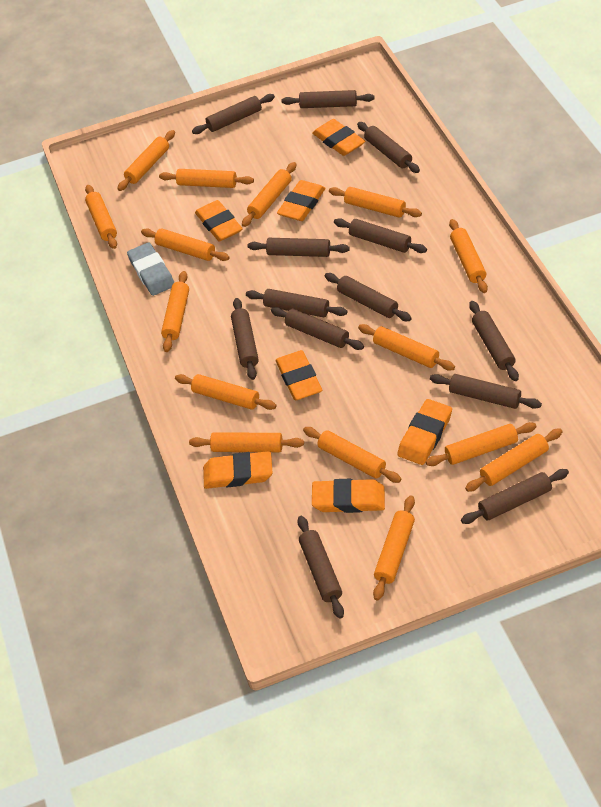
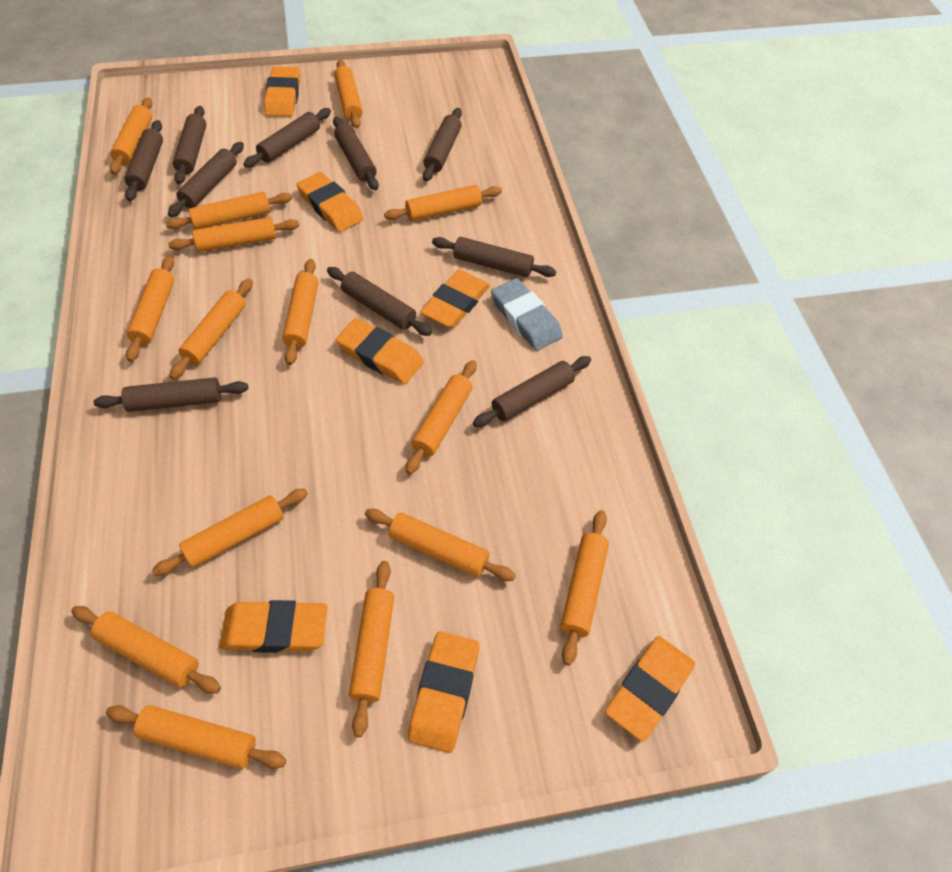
brown rolling pin: 13 -> 10

